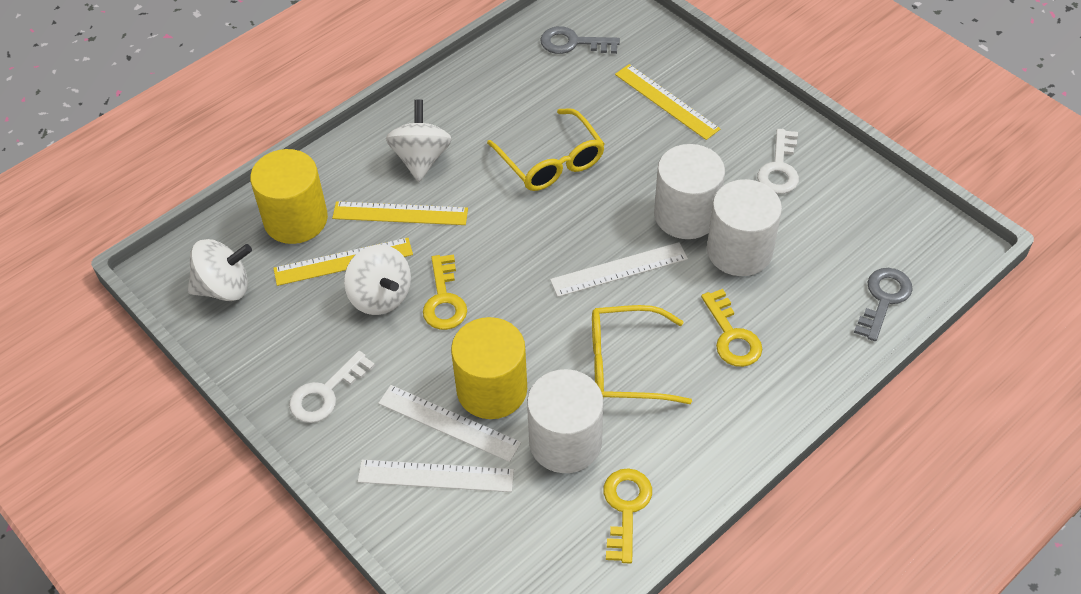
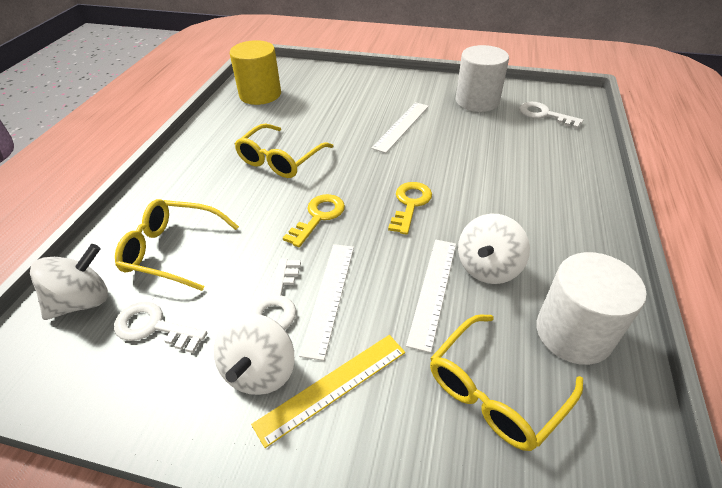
grey key: 2 -> 0
white cylinder: 3 -> 2
white key: 2 -> 3
yellow cylinder: 2 -> 1
yellow glasses: 2 -> 3
yellow key: 3 -> 2
yellow ruler: 3 -> 1

